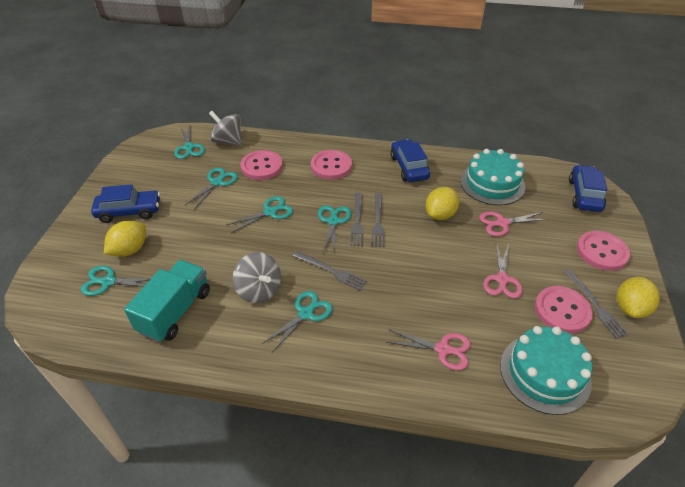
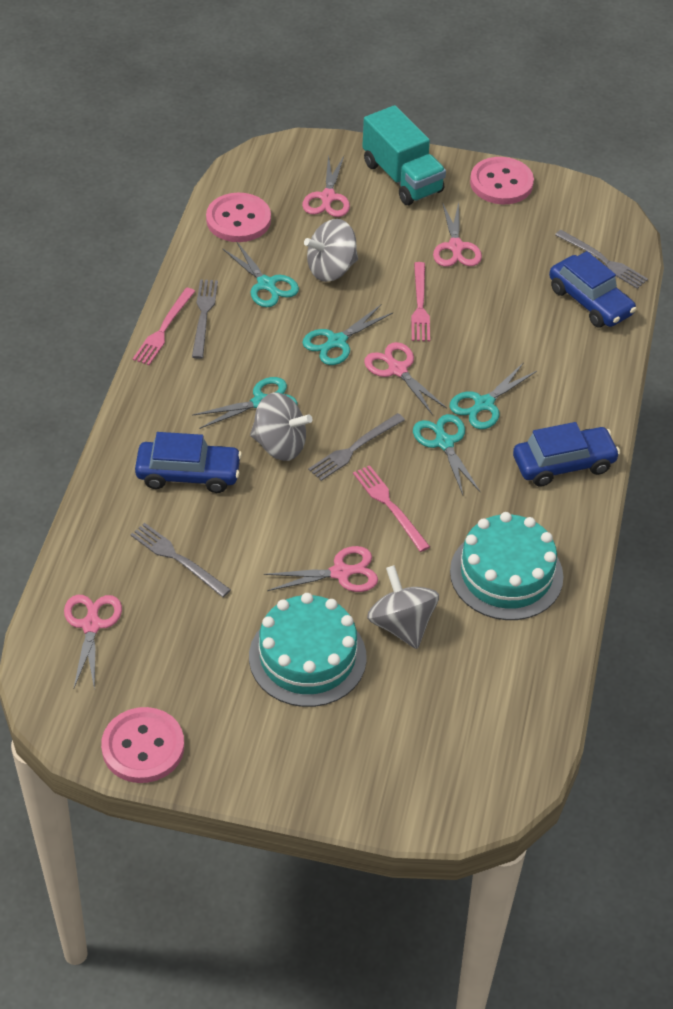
grey spinning top: 2 -> 3
pink button: 4 -> 3
pink fork: 0 -> 3
pink scissors: 3 -> 5
turquoise scissors: 6 -> 5
yellow lemon: 3 -> 0

